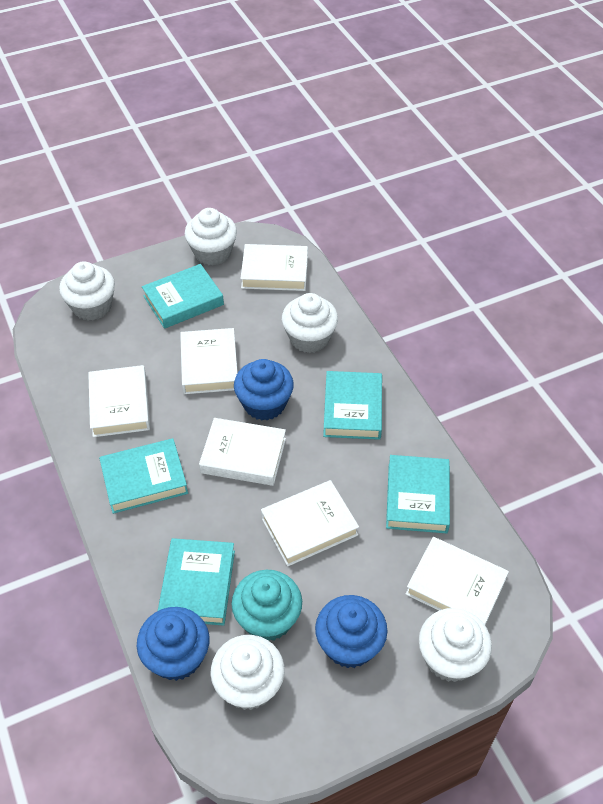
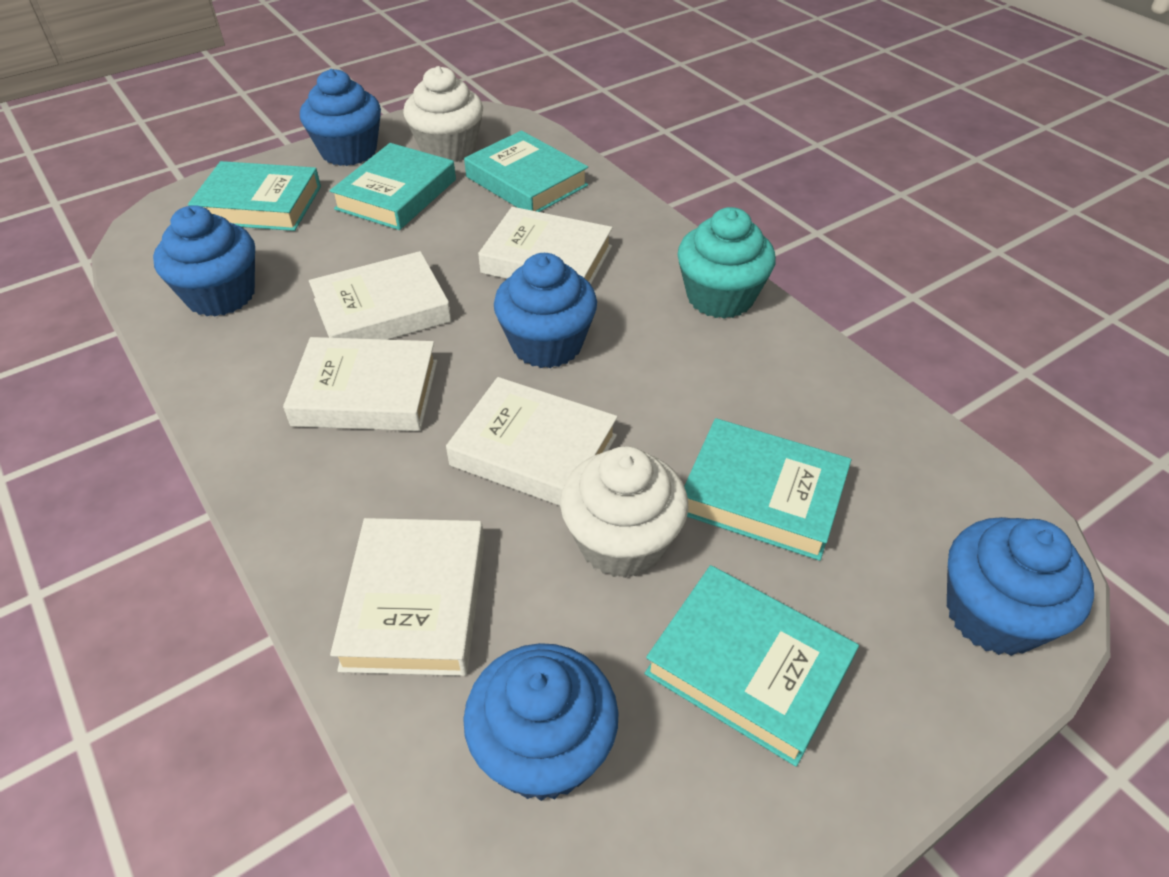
blue cupcake: 3 -> 5
white book: 6 -> 5
white cupcake: 5 -> 2

